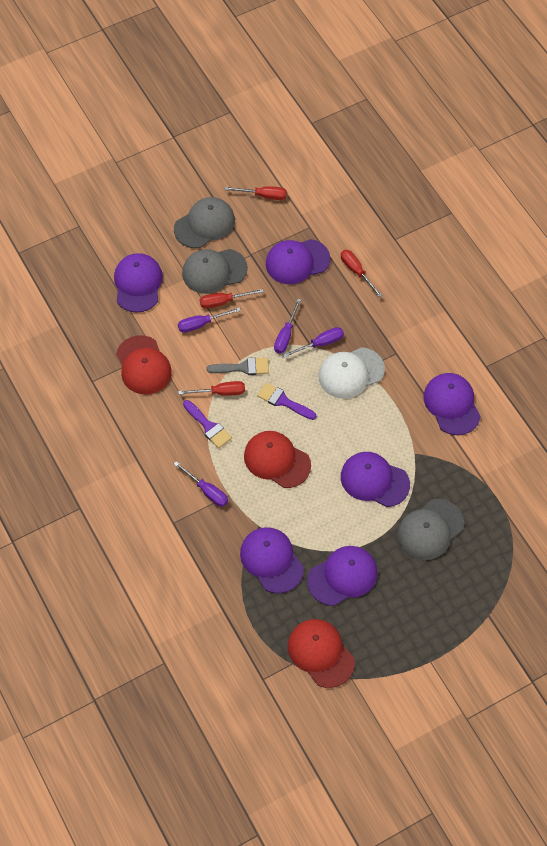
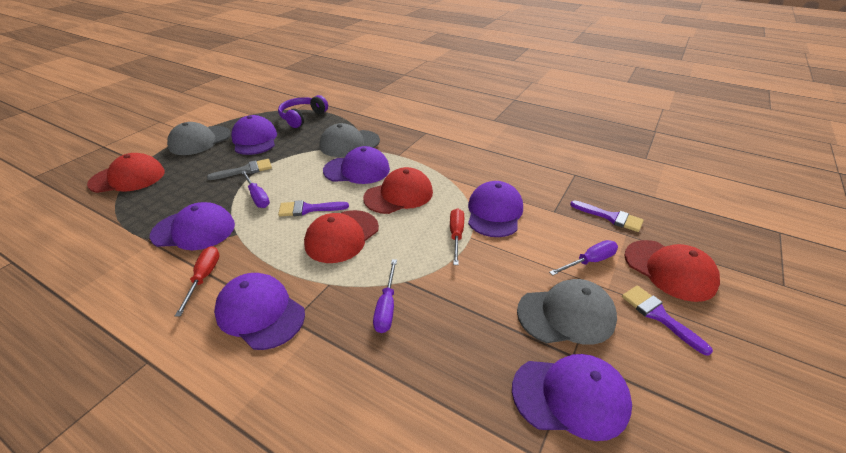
purple brush: 2 -> 3
purple headphones: 0 -> 1
purple screwdriver: 4 -> 3
red cap: 3 -> 4
red screwdriver: 4 -> 2
white cap: 1 -> 0

